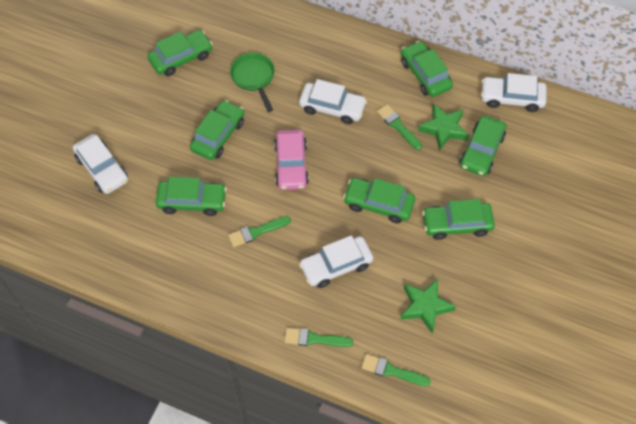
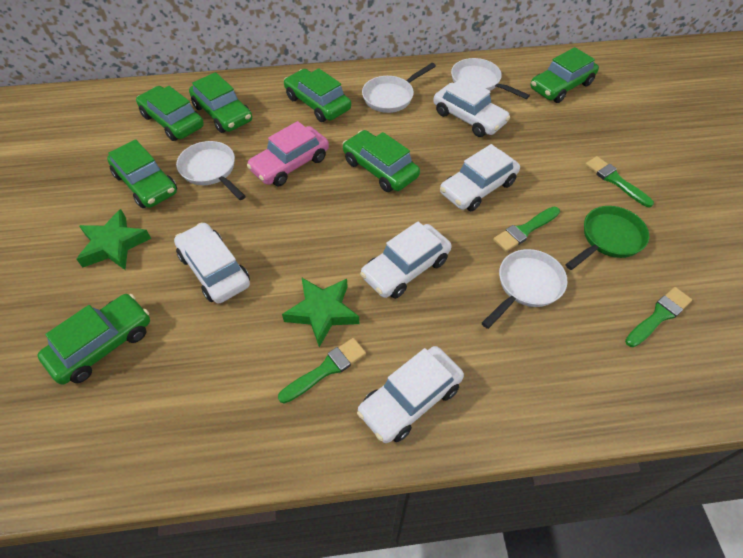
white car: 4 -> 5
white pan: 0 -> 4

